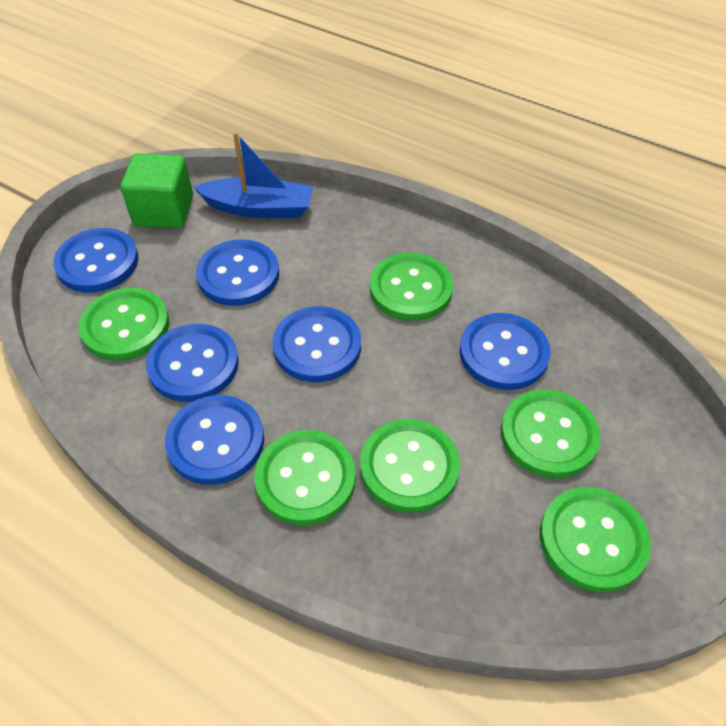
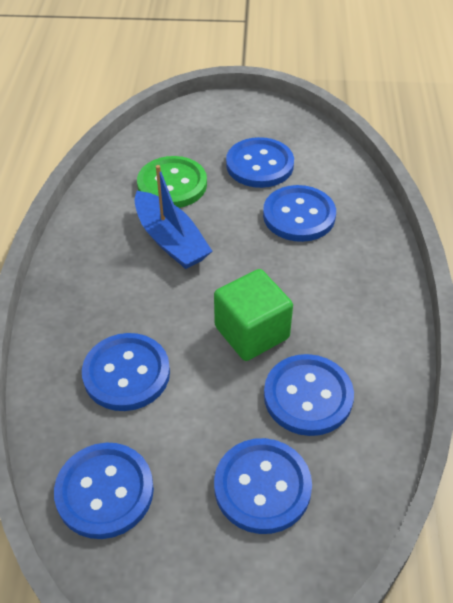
green button: 6 -> 1

